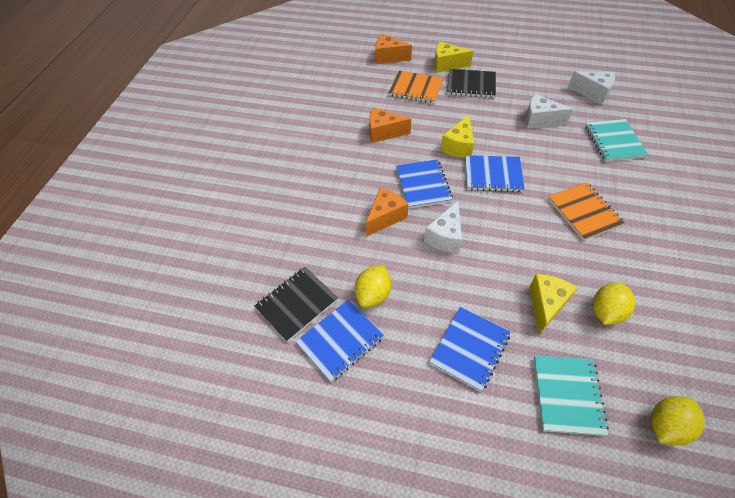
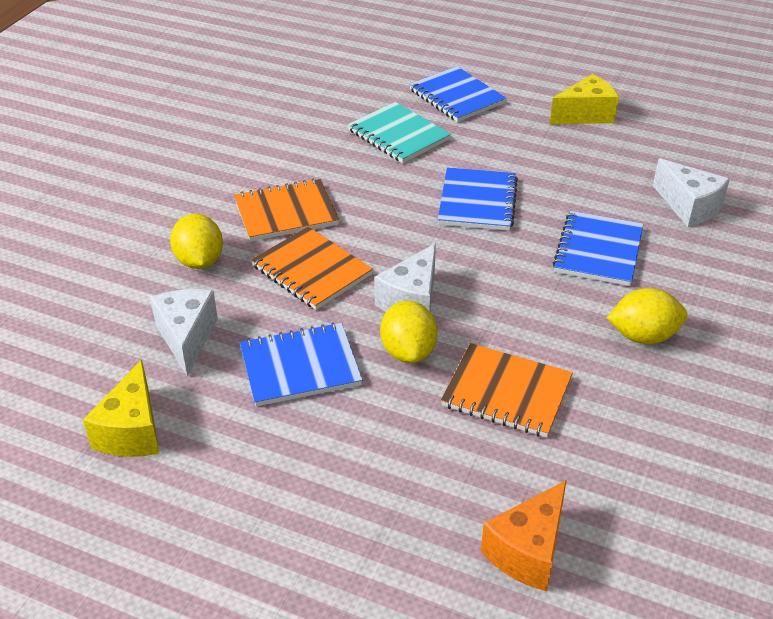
black notebook: 2 -> 0
orange cheese: 3 -> 1
orange notebook: 2 -> 3
turquoise notebook: 2 -> 1
yellow cheese: 3 -> 2

